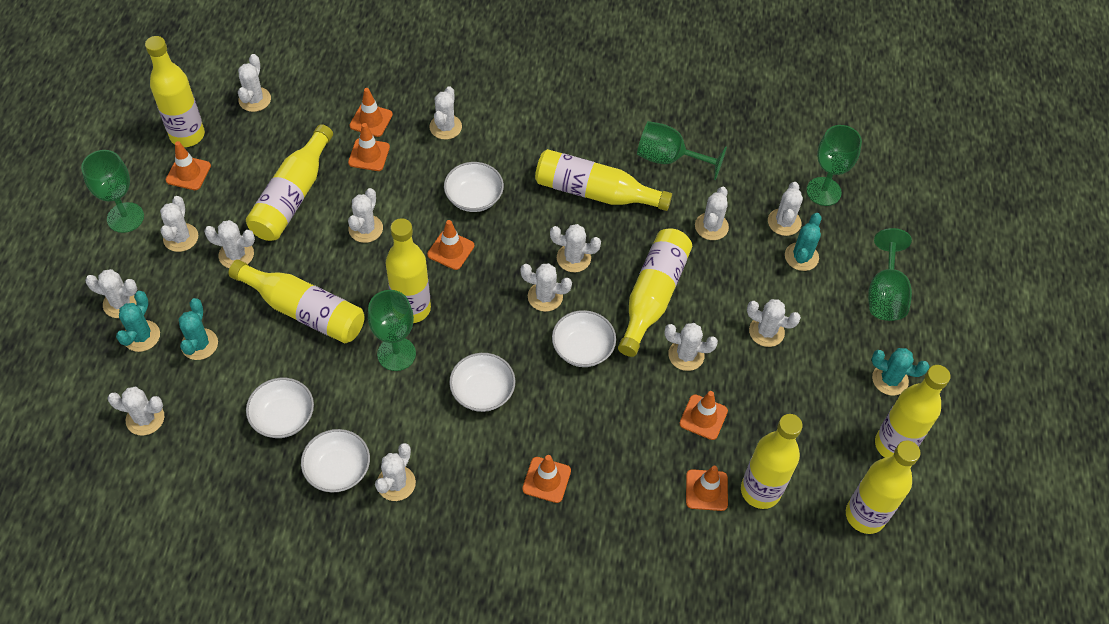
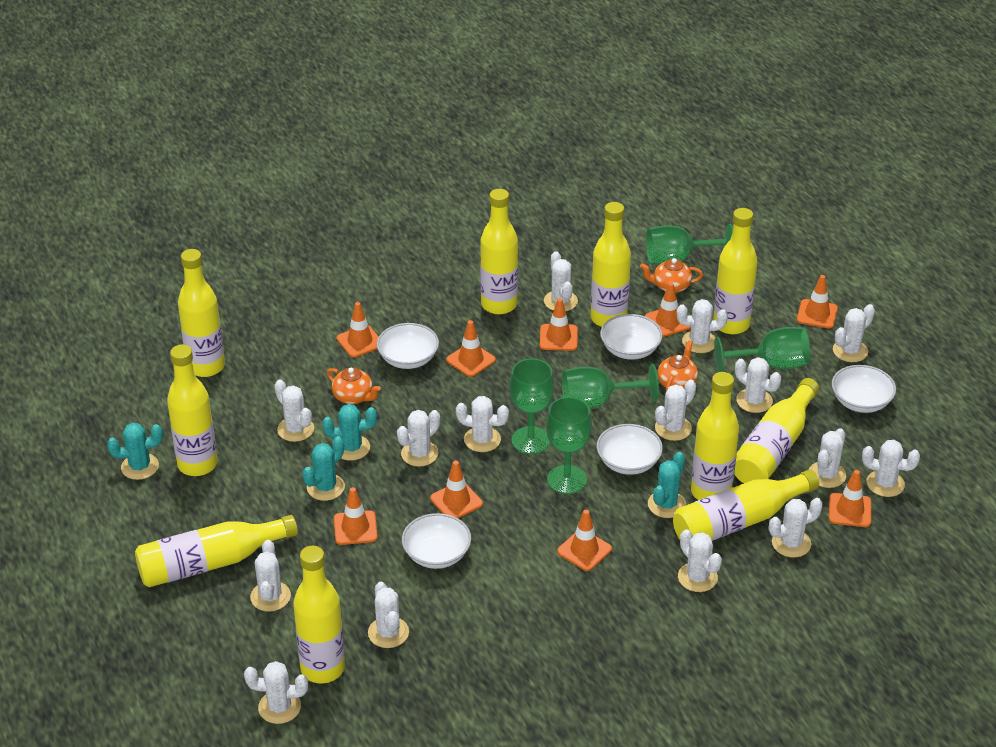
orange teapot: 0 -> 3
orange traffic cone: 7 -> 9
white cactus: 14 -> 15
yellow bottle: 9 -> 10

